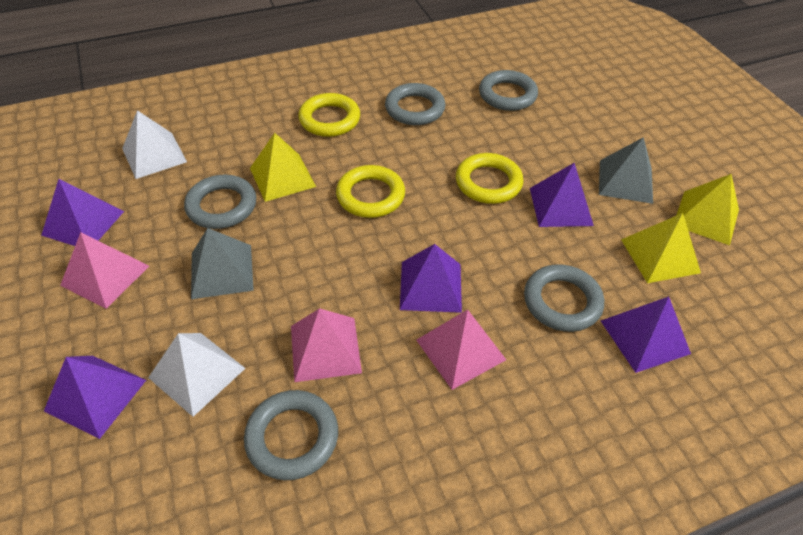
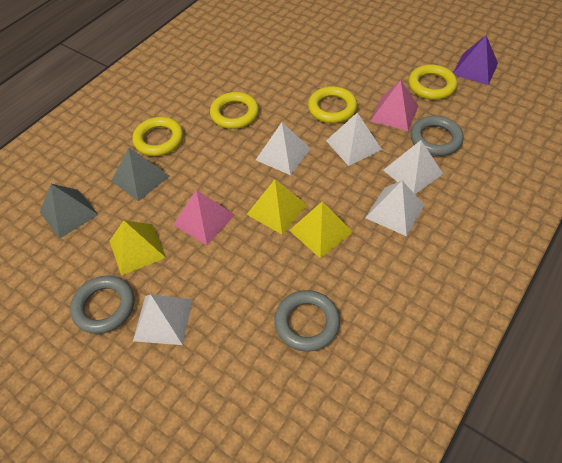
grey ring: 5 -> 3
pink pyramid: 3 -> 2
purple pyramid: 5 -> 1
white pyramid: 2 -> 5
yellow ring: 3 -> 4

